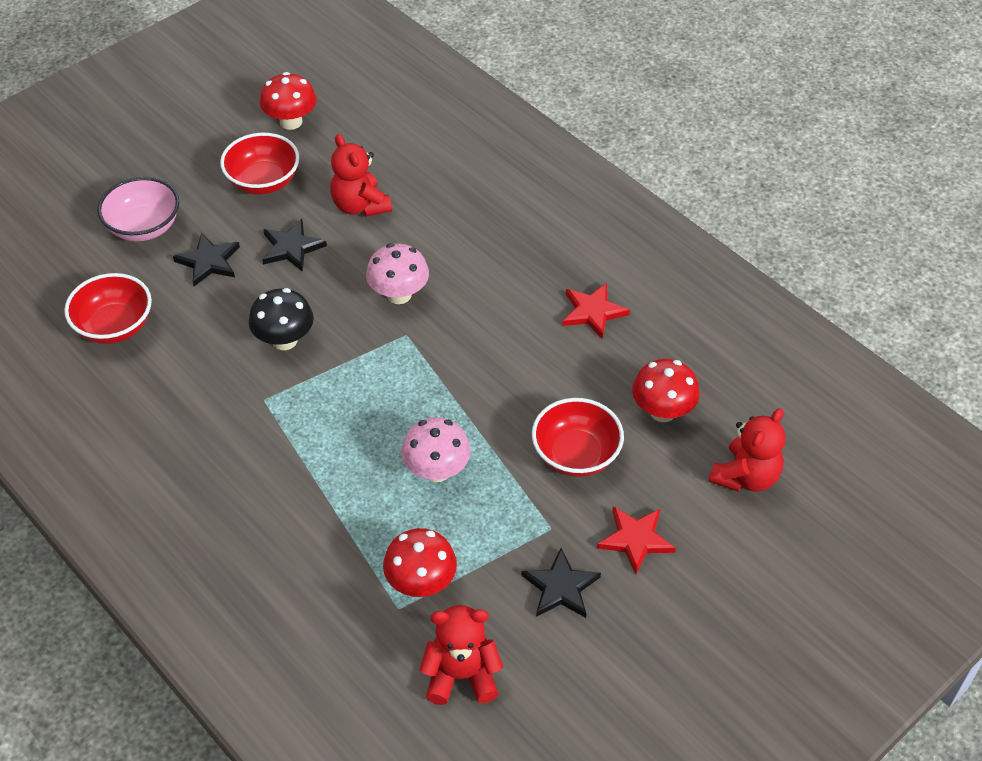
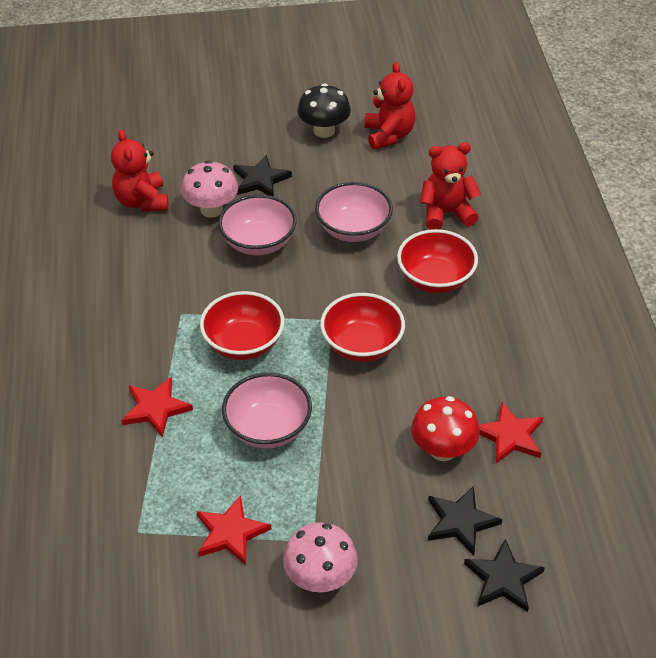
pink bowl: 1 -> 3
red mushroom: 3 -> 1
red star: 2 -> 3

